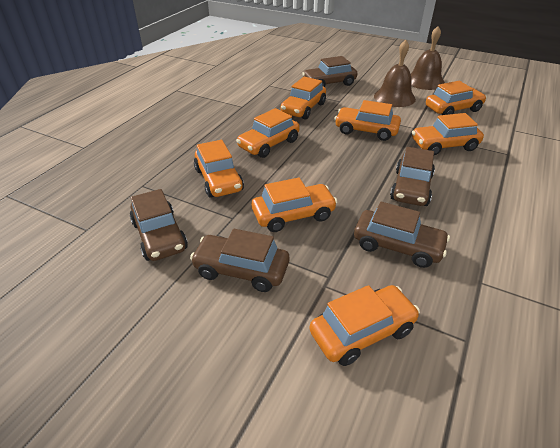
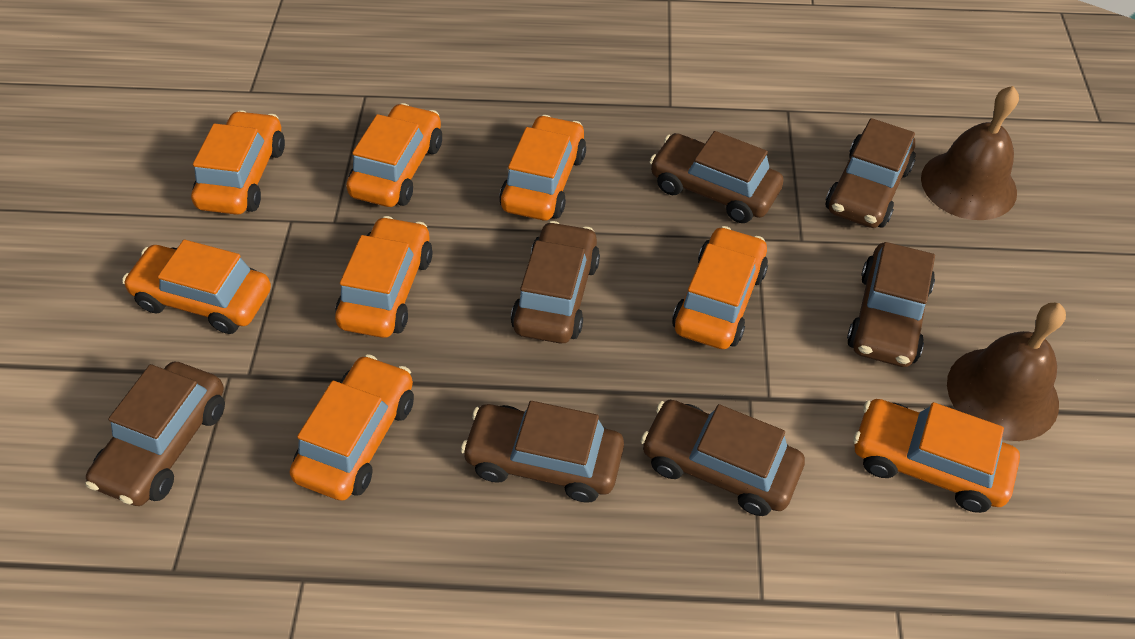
brown car: 5 -> 7

